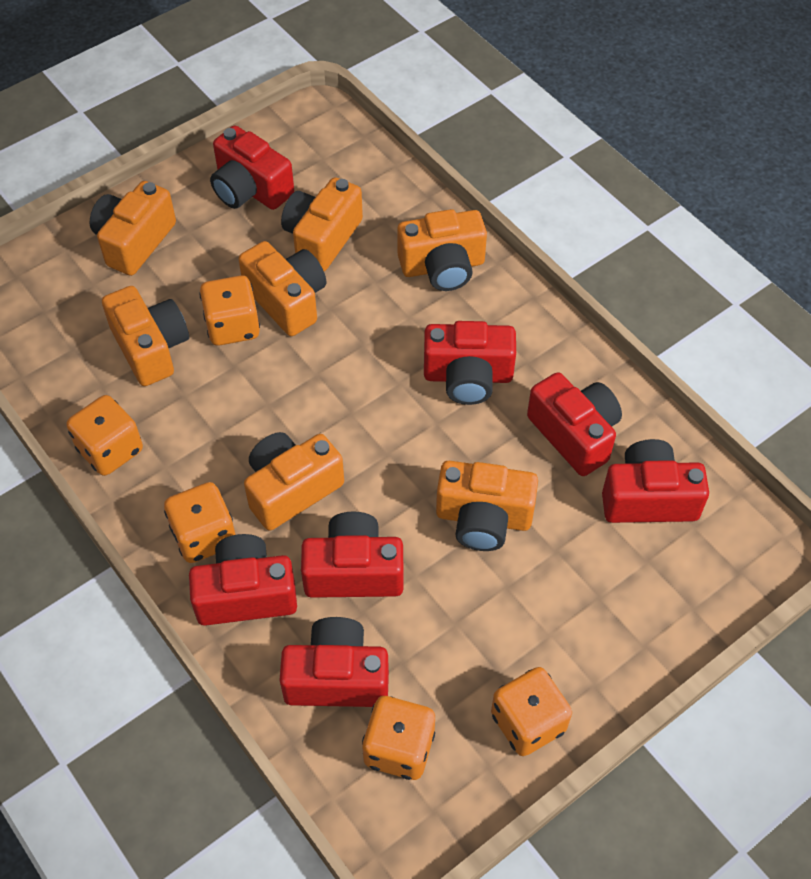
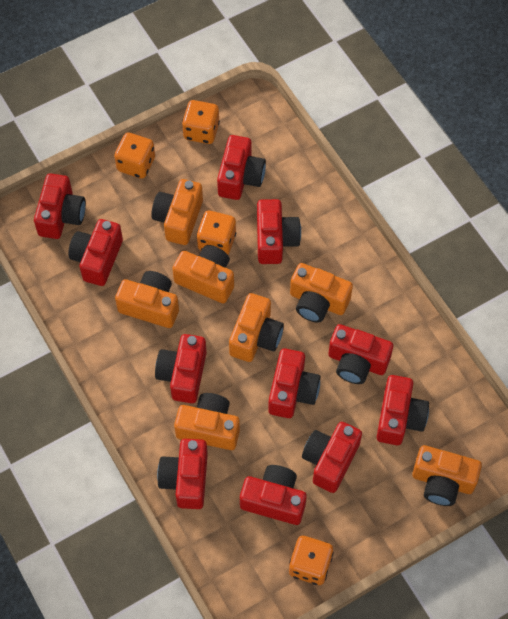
orange dice: 5 -> 4
red camera: 7 -> 11

